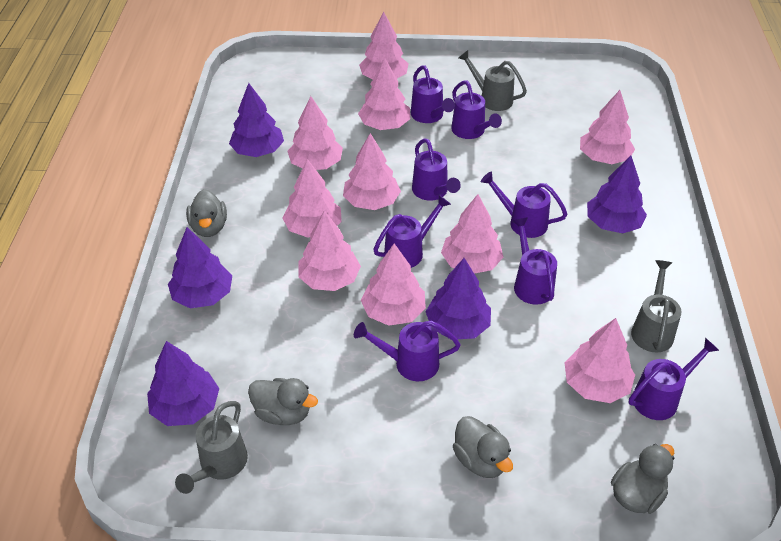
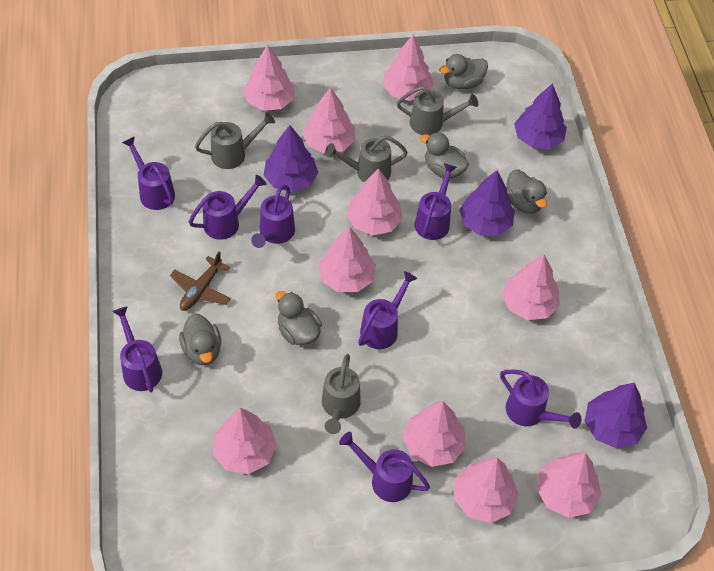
brown plane: 0 -> 1
grey duck: 4 -> 5
grey watering can: 3 -> 4
purple tree: 5 -> 4

